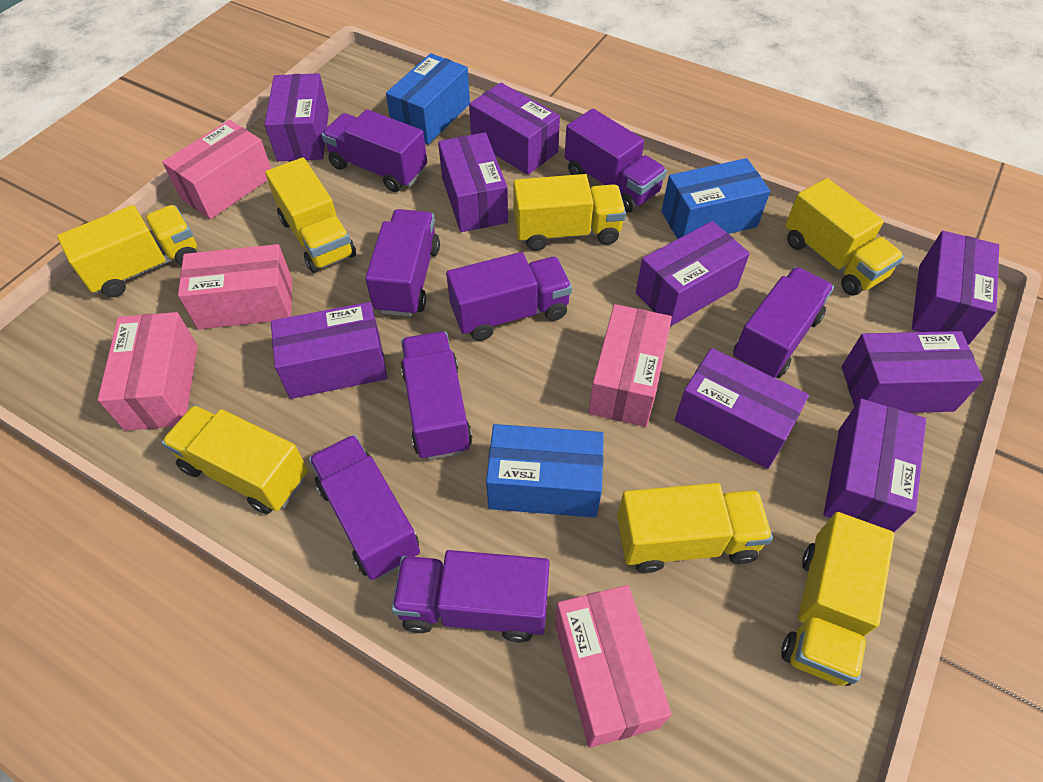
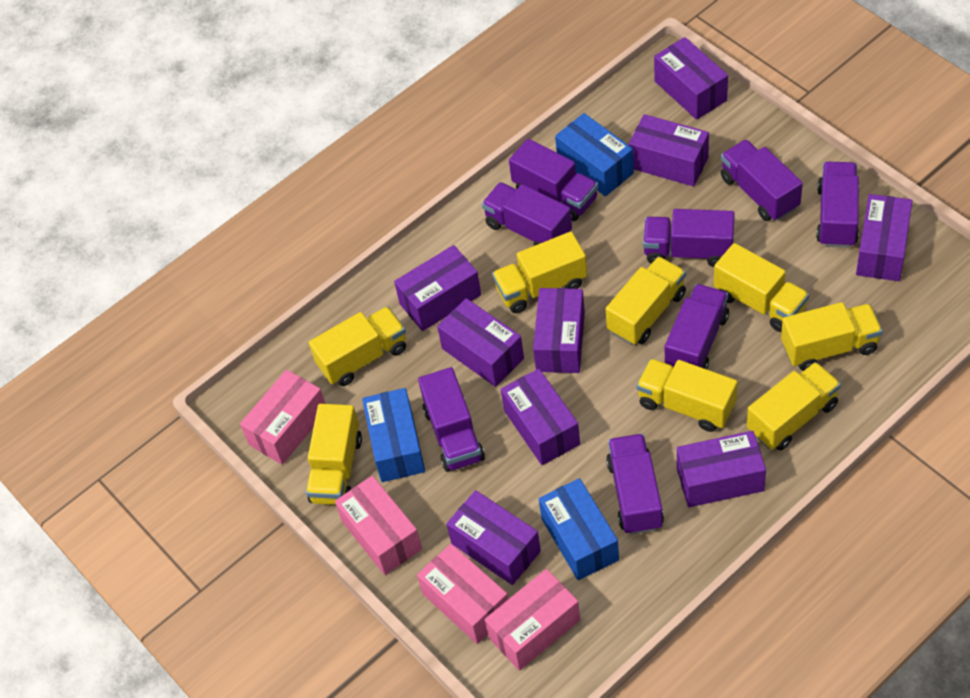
pink box: 5 -> 4
yellow truck: 7 -> 8

